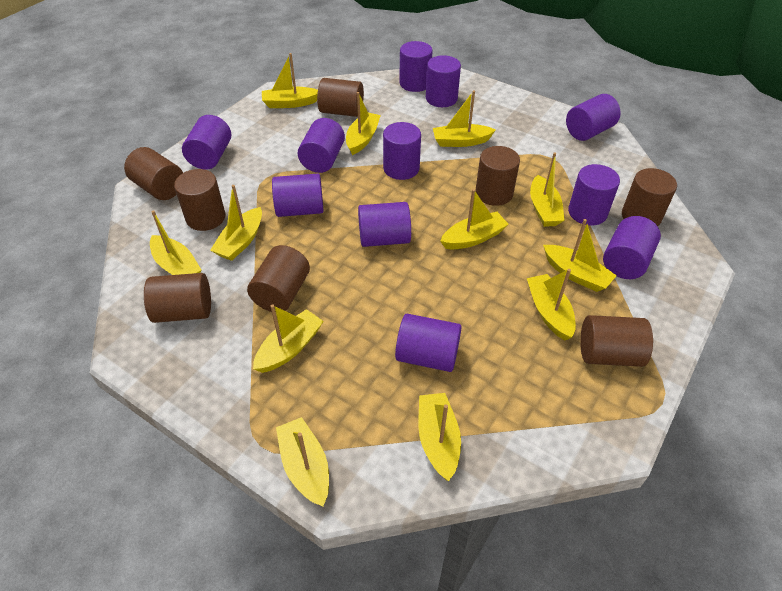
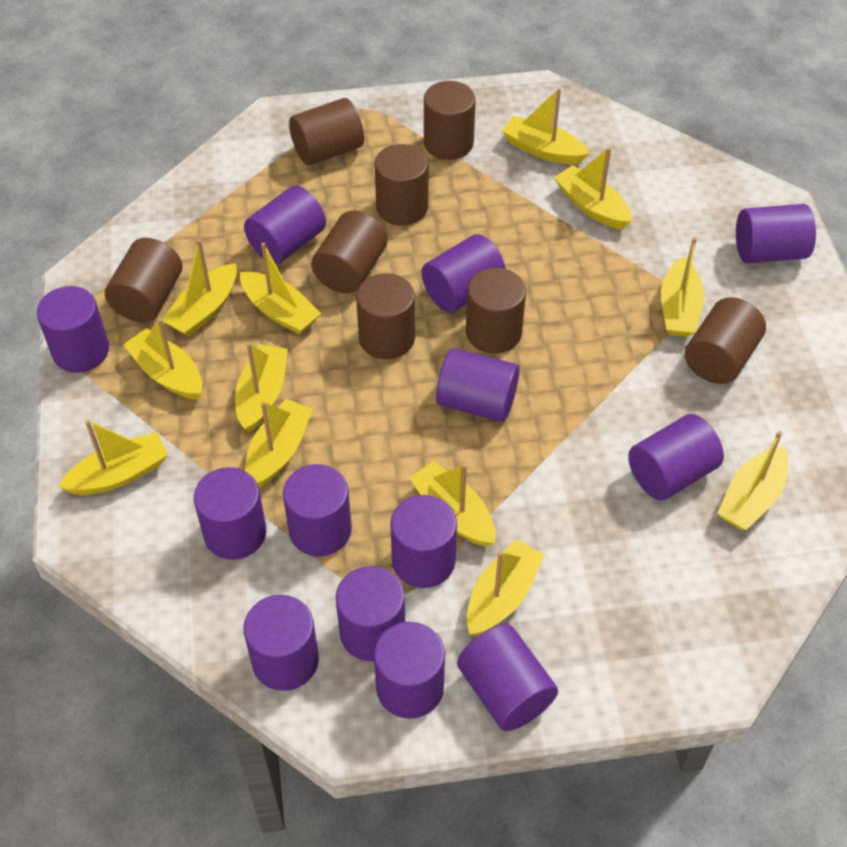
purple cylinder: 11 -> 13

